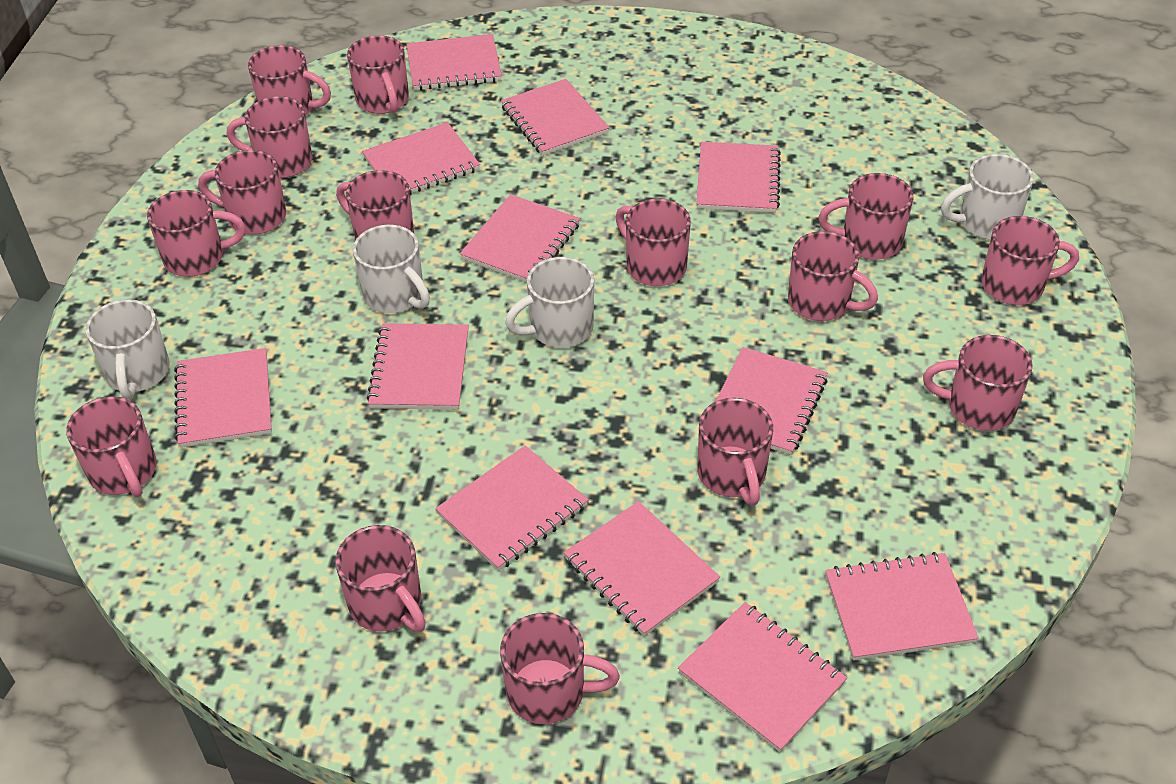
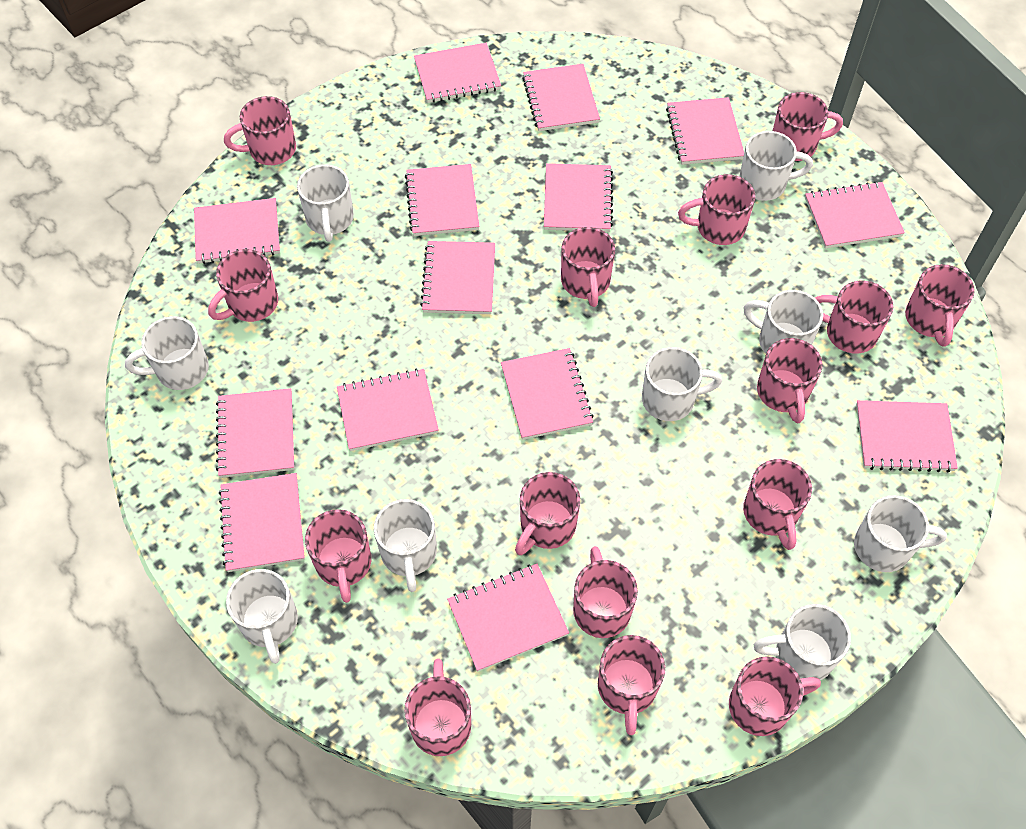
pink notebook: 12 -> 14
white mug: 4 -> 9

